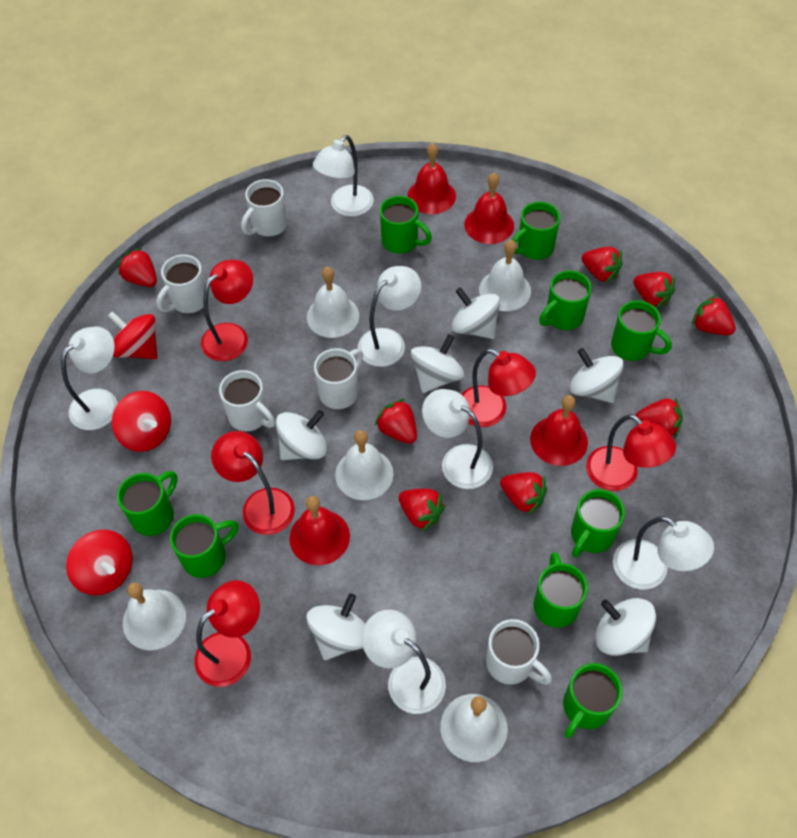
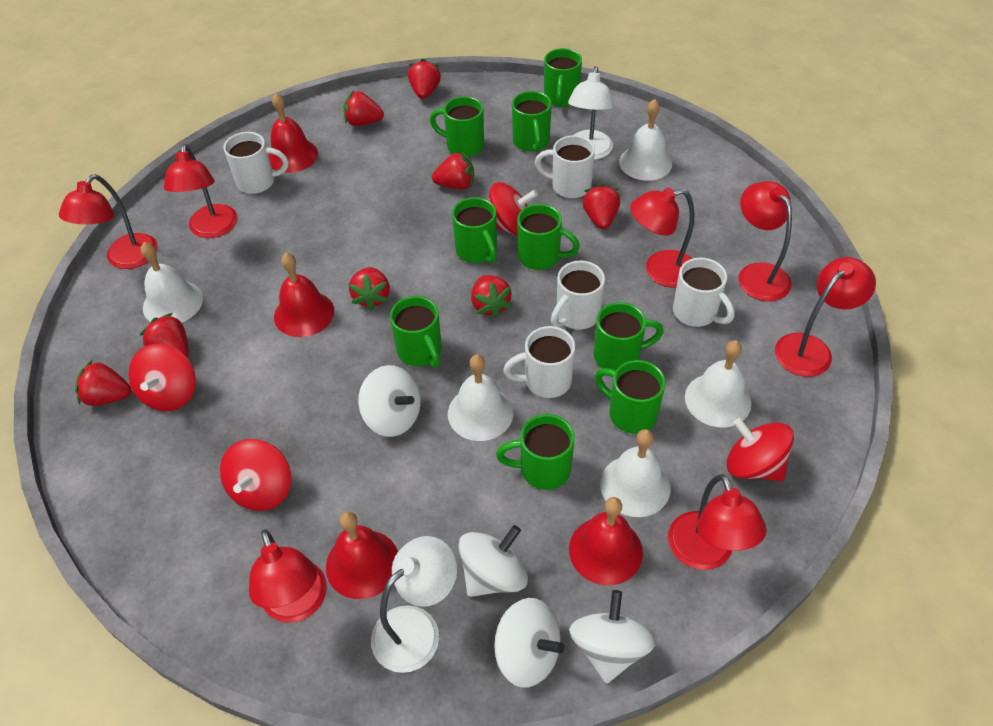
red lamp: 5 -> 7
red spinning top: 3 -> 4
white lamp: 6 -> 2
white spinning top: 6 -> 4

